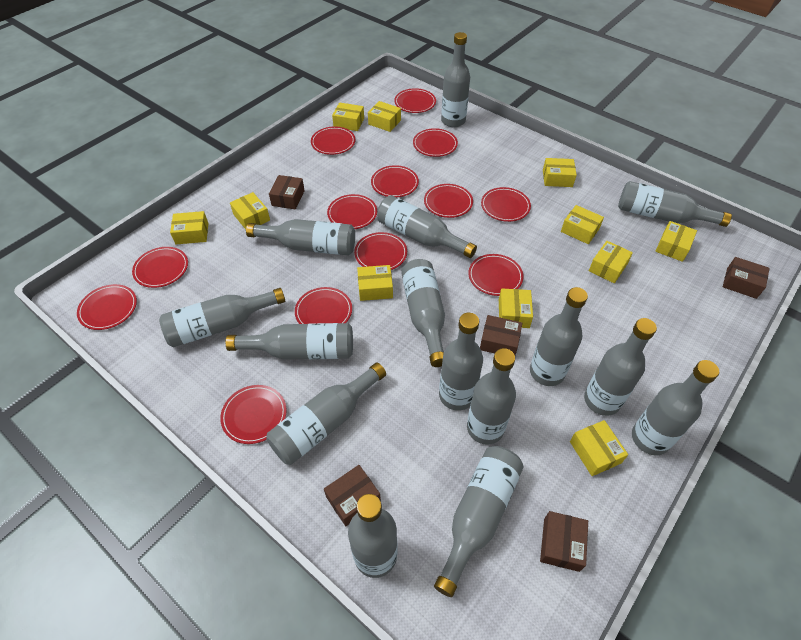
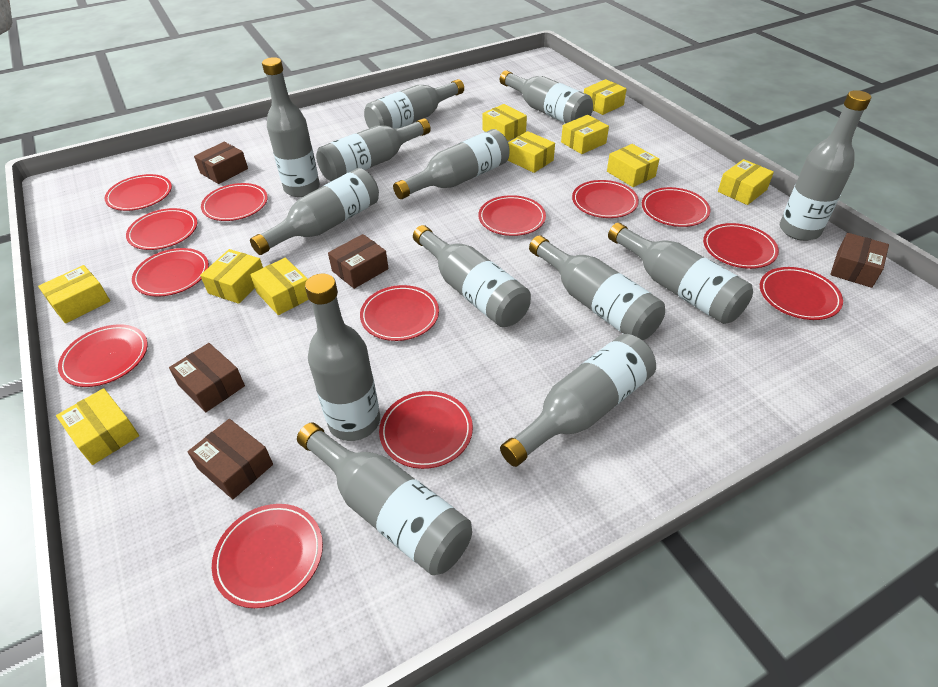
grey bottle: 15 -> 13
yellow box: 11 -> 10

